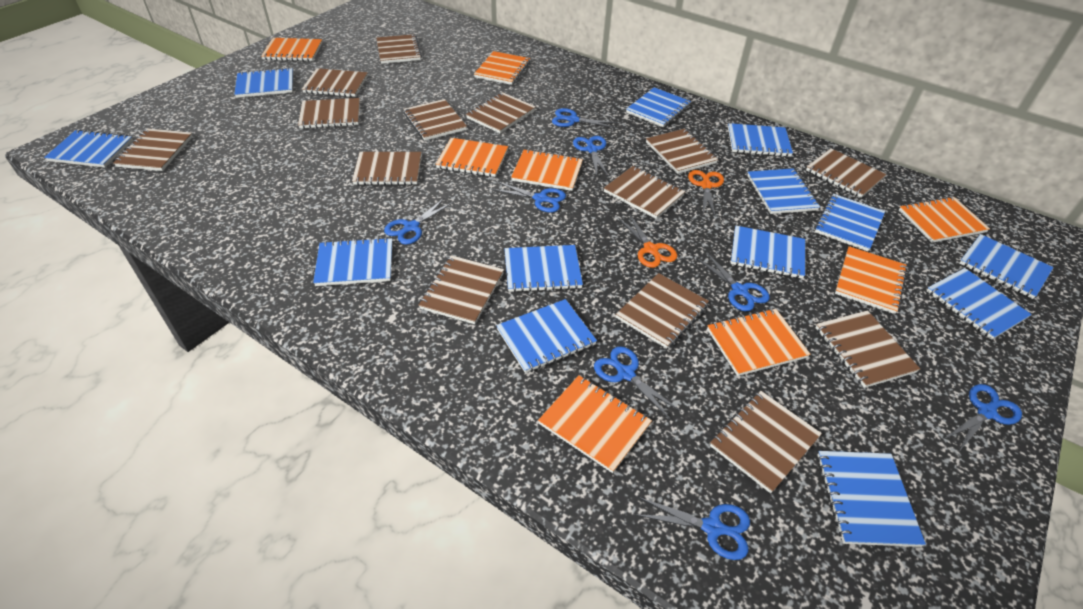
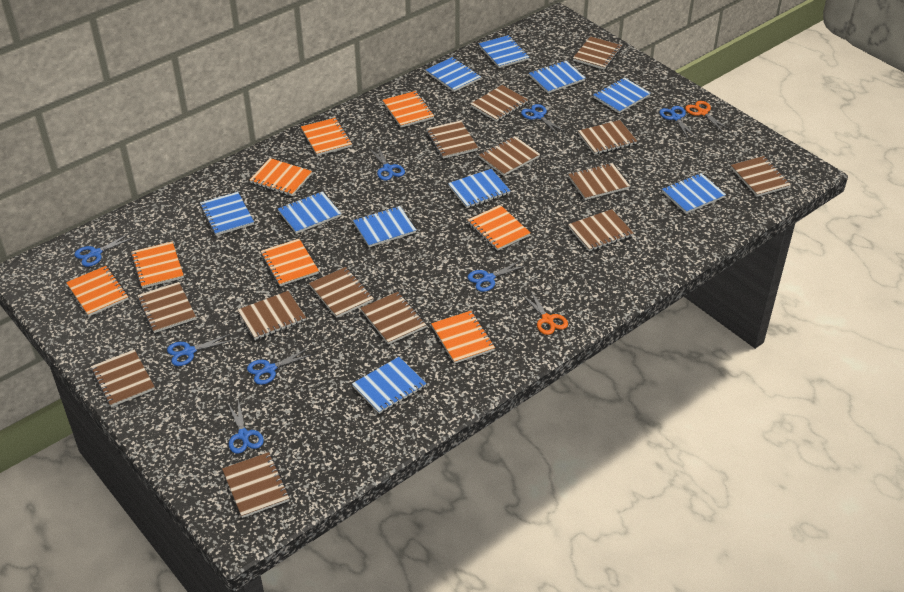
blue notebook: 13 -> 10

